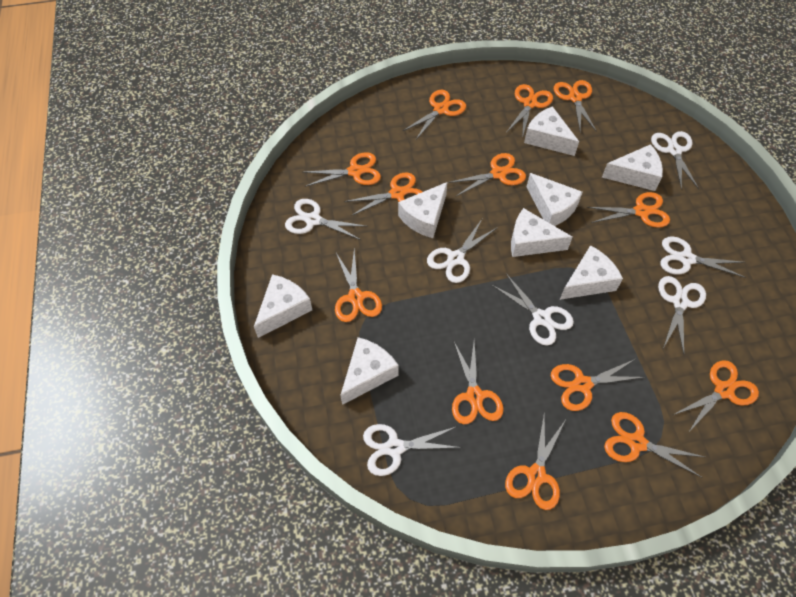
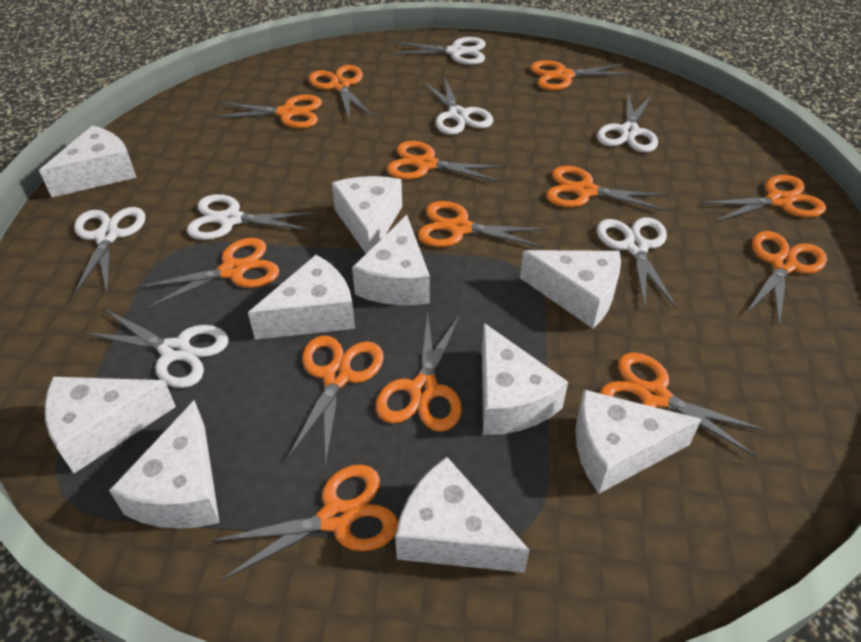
white cheese: 8 -> 10

